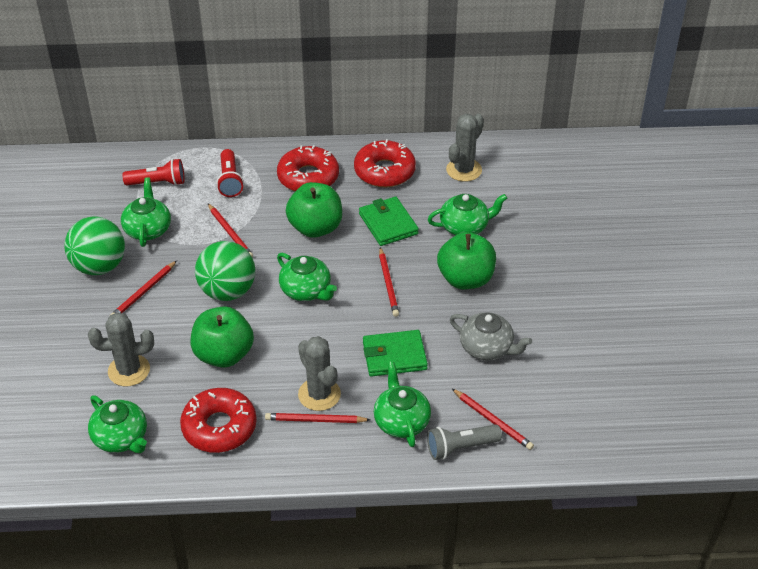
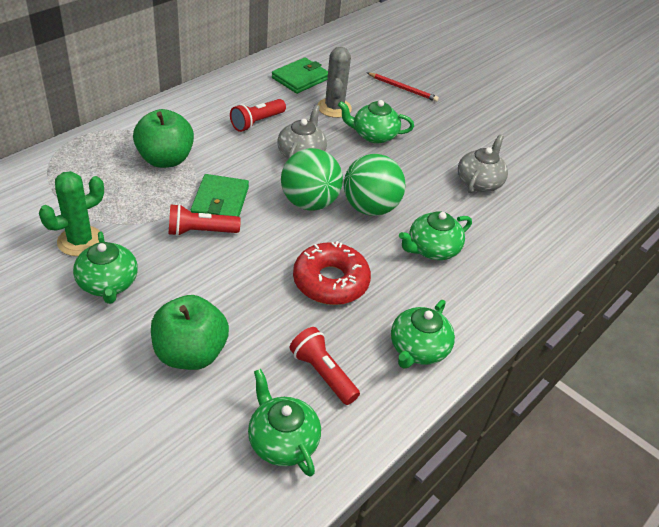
green apple: 3 -> 2
green cactus: 0 -> 1
grey cactus: 3 -> 1
grey flashlight: 1 -> 0
grey teapot: 1 -> 2
red donut: 3 -> 1
red flashlight: 2 -> 3
red pencil: 5 -> 1

